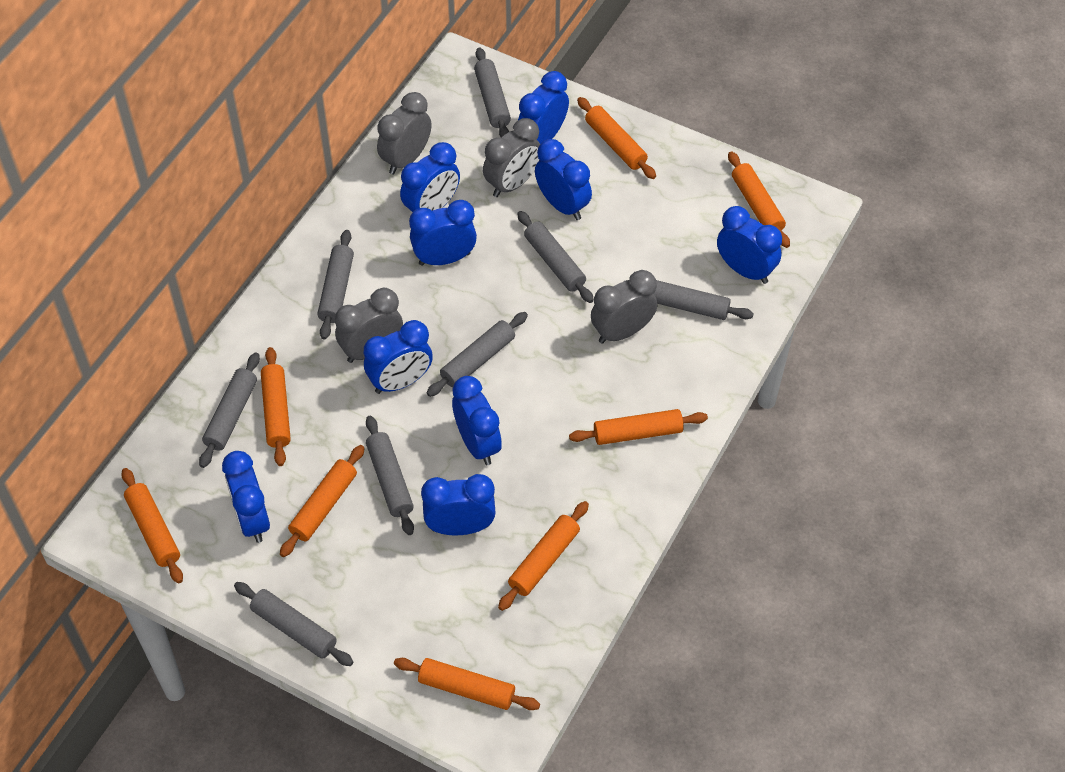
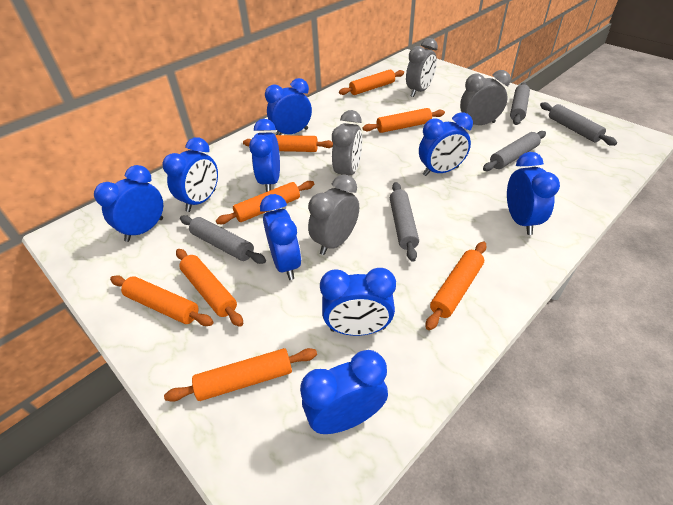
grey rolling pin: 8 -> 5

